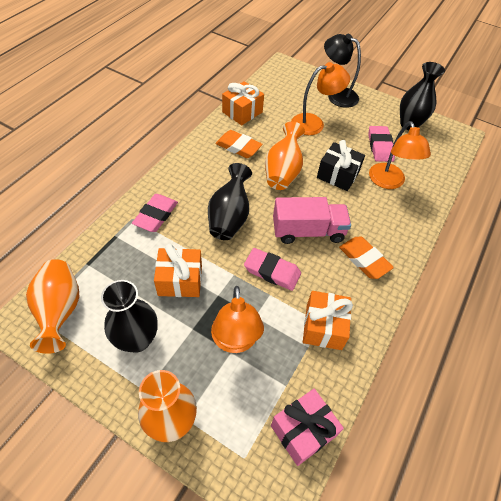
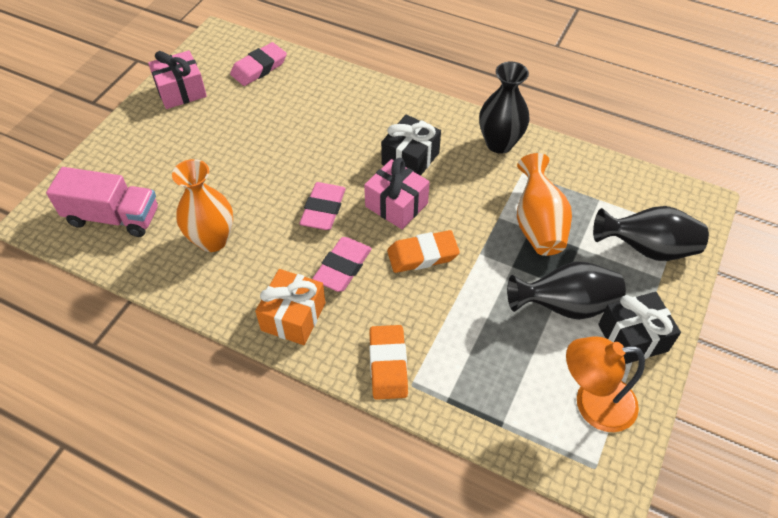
black gift: 1 -> 2
black lamp: 1 -> 0
orange gift: 3 -> 1
orange lamp: 3 -> 1
orange vase: 3 -> 2
pink gift: 1 -> 2

